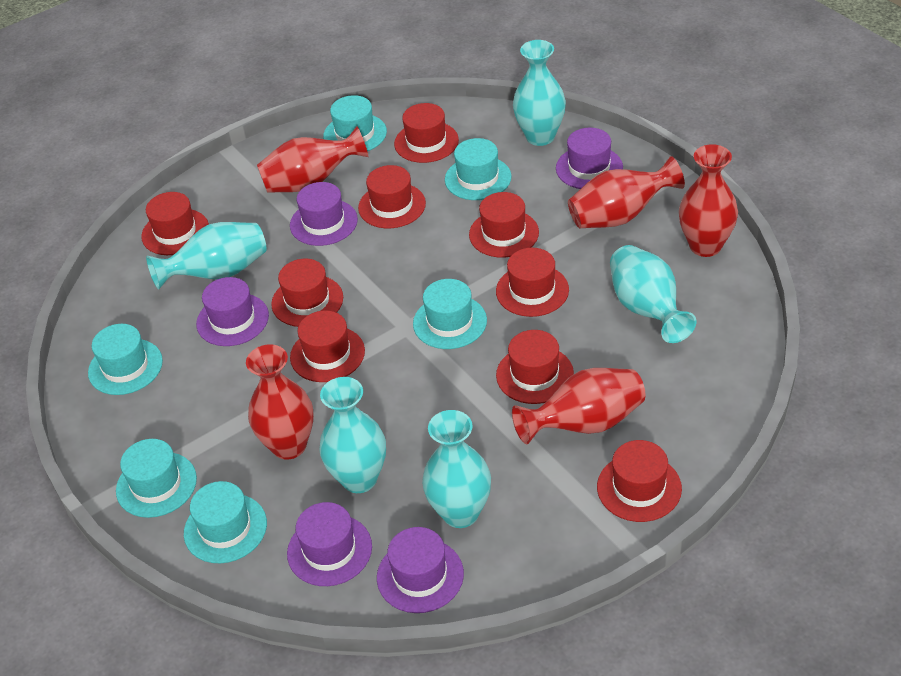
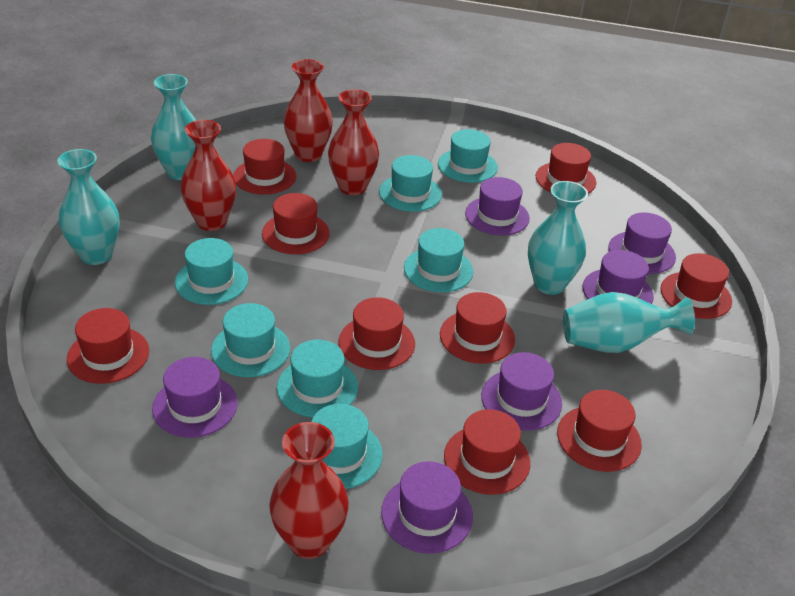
purple hat: 5 -> 6
red vase: 5 -> 4
turquoise hat: 6 -> 7
turquoise vase: 5 -> 4

